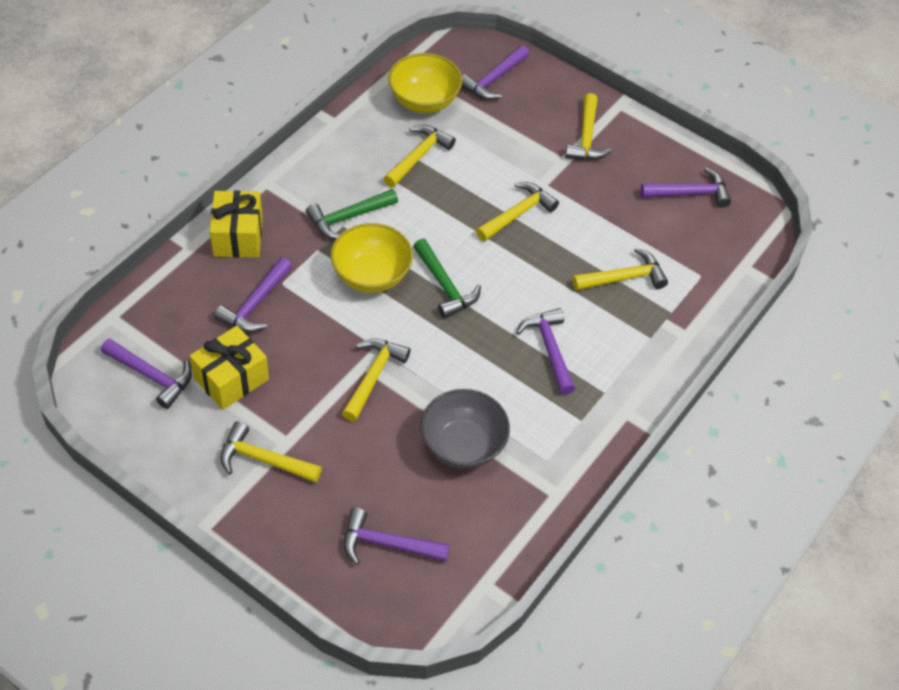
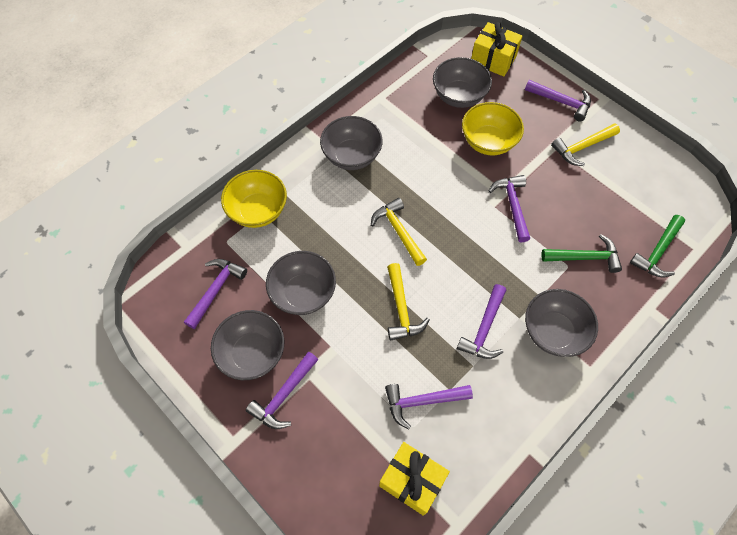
grey bowl: 1 -> 5
yellow hammer: 6 -> 3

